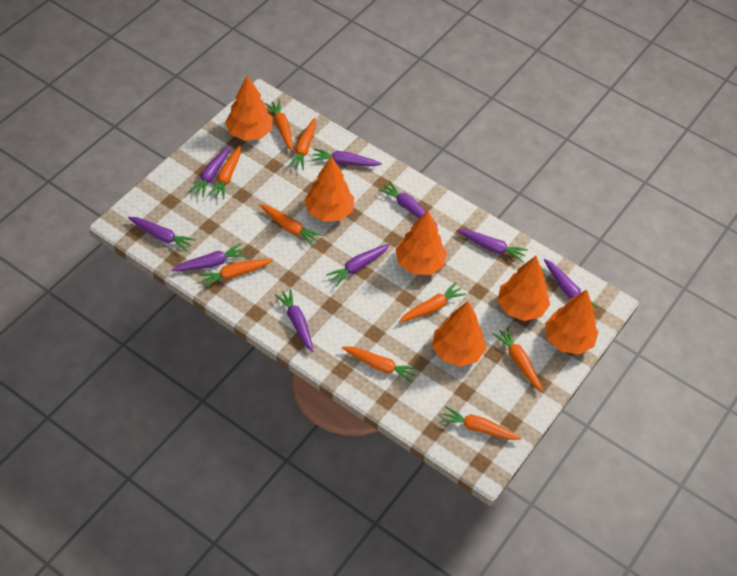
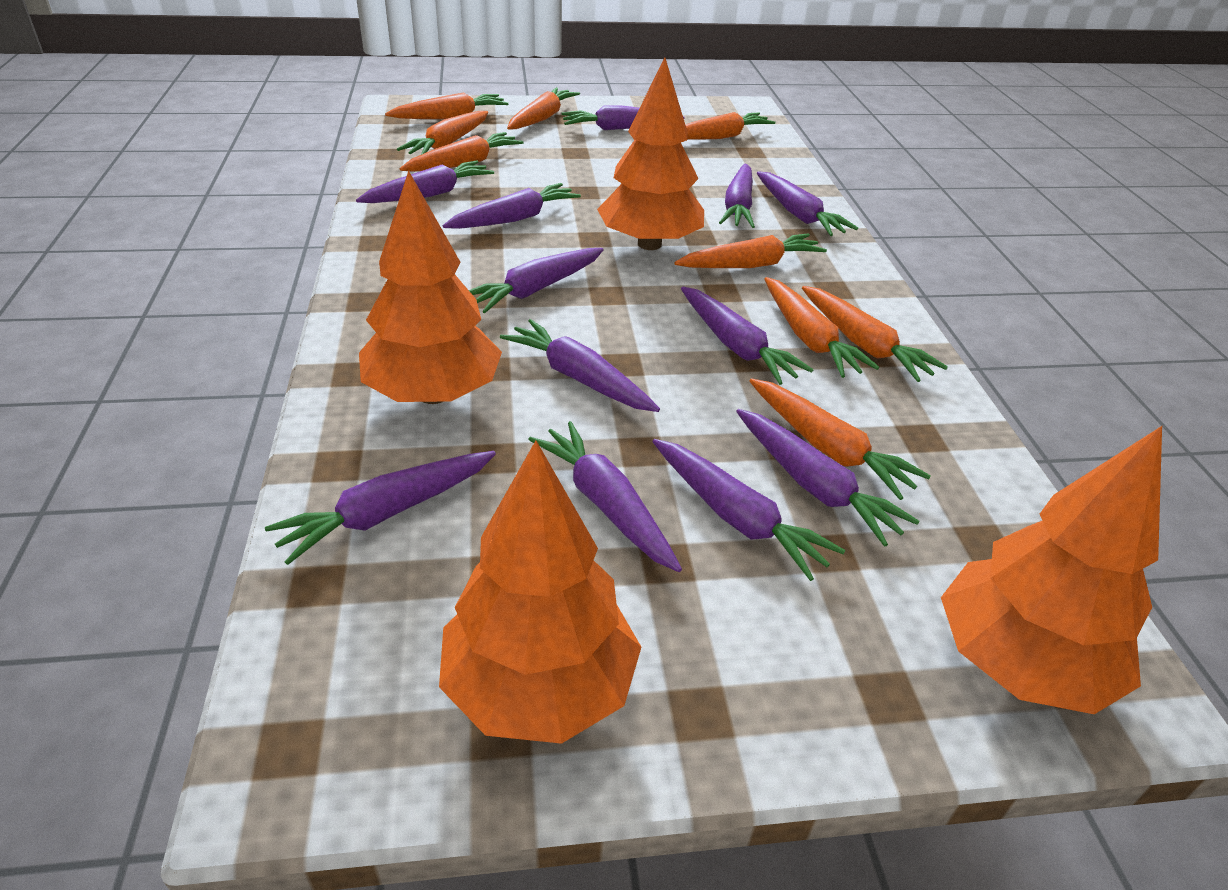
orange tree: 6 -> 4
purple carrot: 9 -> 12

